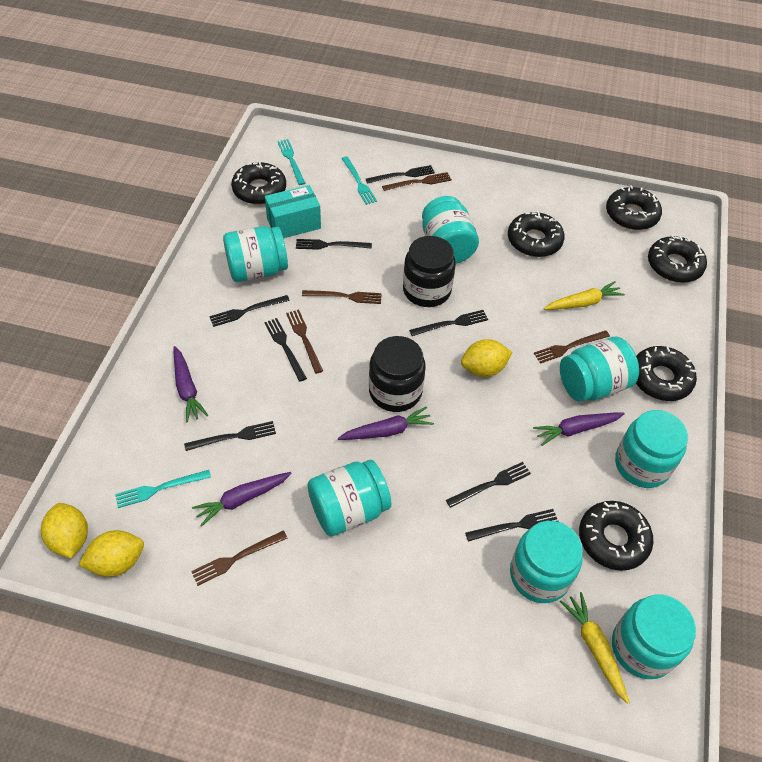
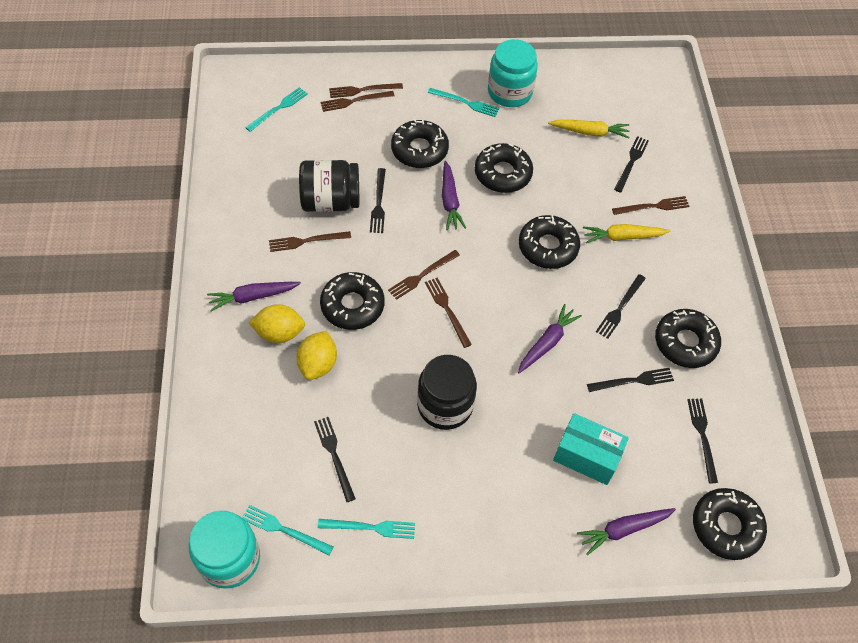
black fork: 8 -> 6
brown fork: 5 -> 6
turquoise fork: 3 -> 4
turquoise jar: 7 -> 2
yellow lemon: 3 -> 2

